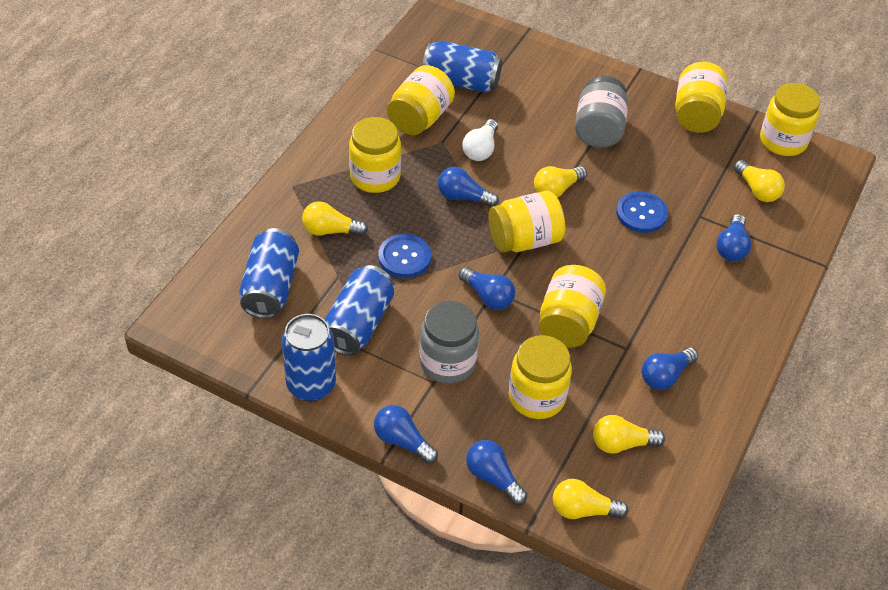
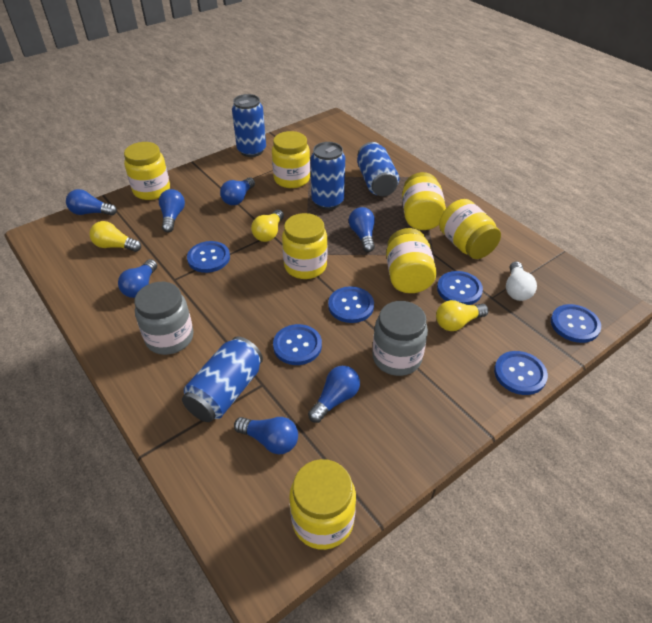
blue button: 2 -> 6
blue light bulb: 6 -> 7
yellow light bulb: 5 -> 3

